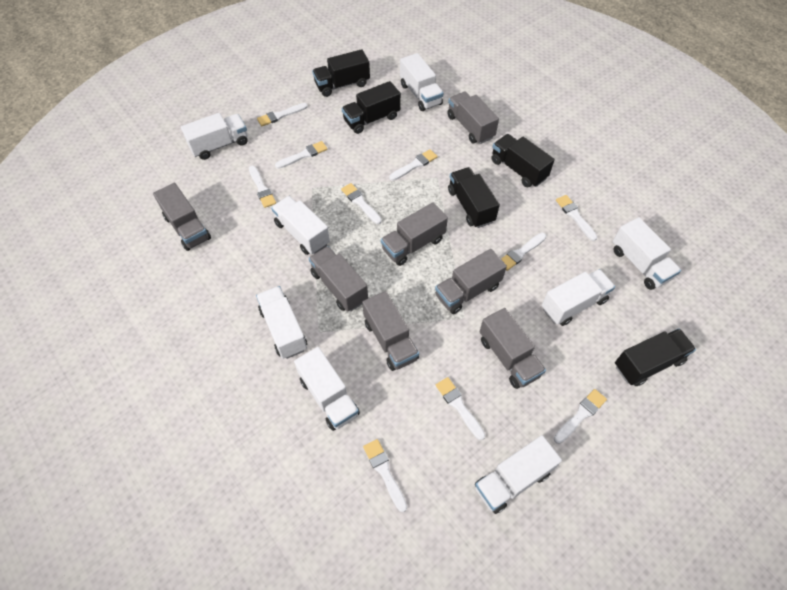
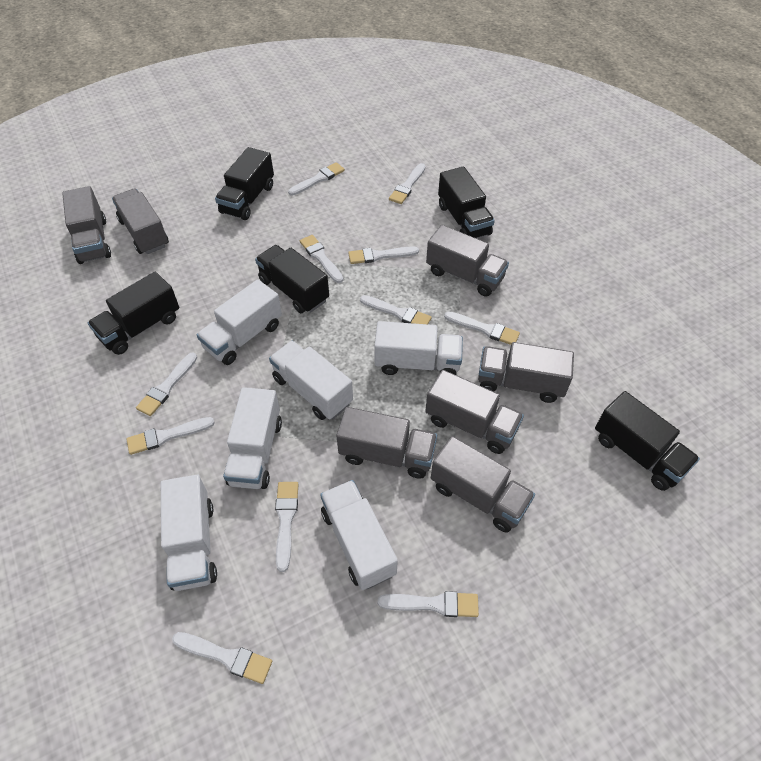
white brush: 10 -> 11
white truck: 8 -> 6

